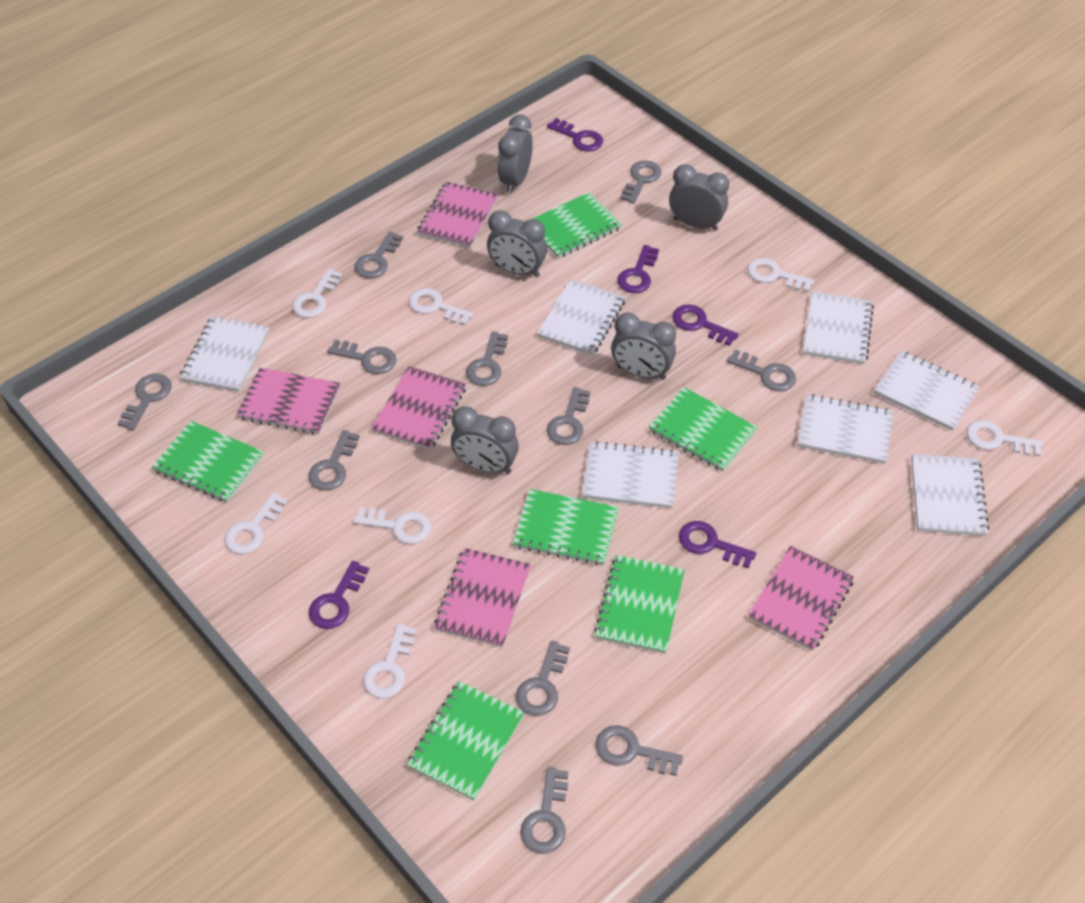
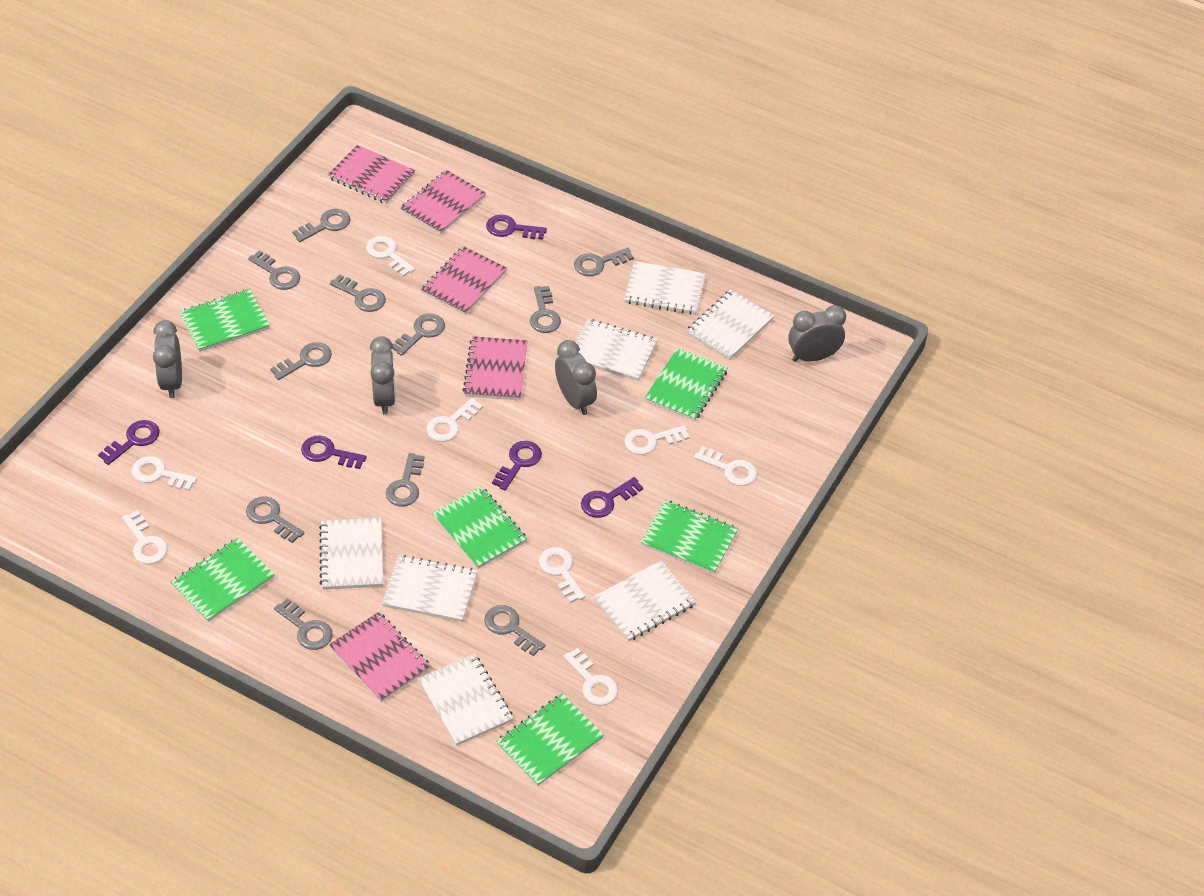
grey clock: 5 -> 4
white key: 7 -> 8

